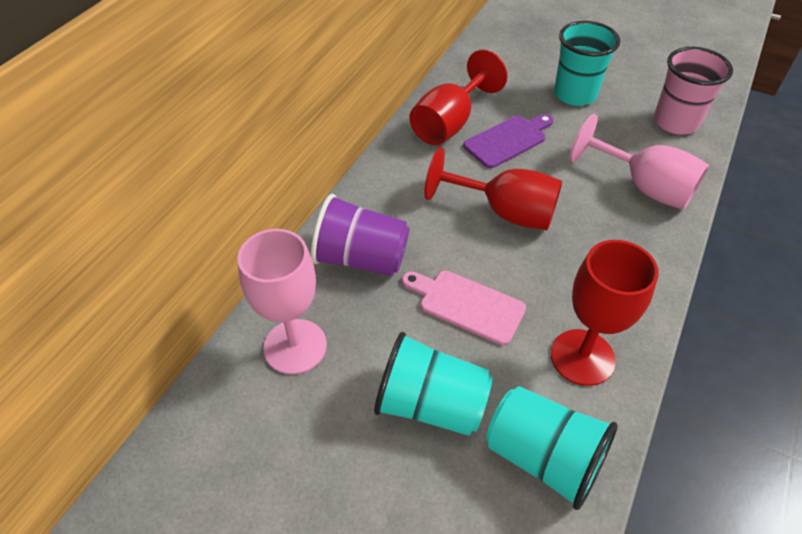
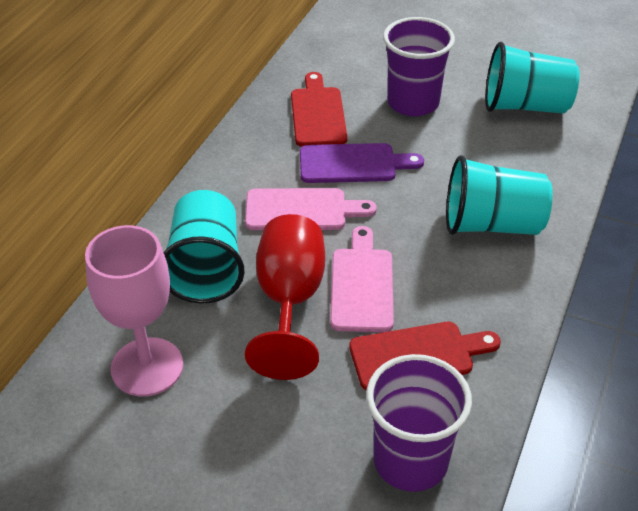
pink cup: 1 -> 0
pink cutting board: 1 -> 2
pink goblet: 2 -> 1
purple cup: 1 -> 2
red cutting board: 0 -> 2
red goblet: 3 -> 1

